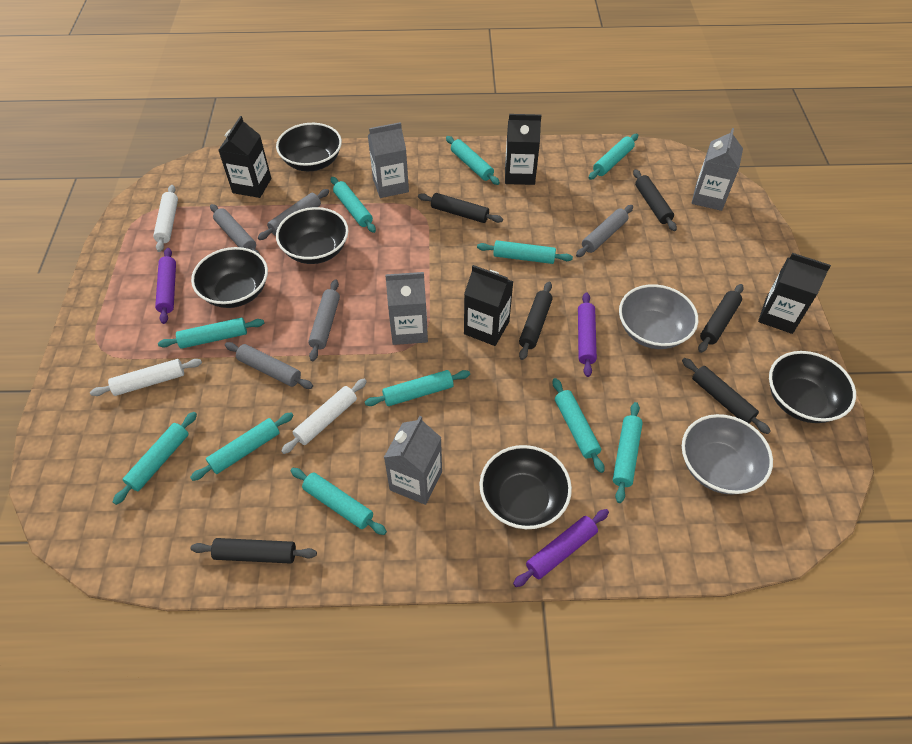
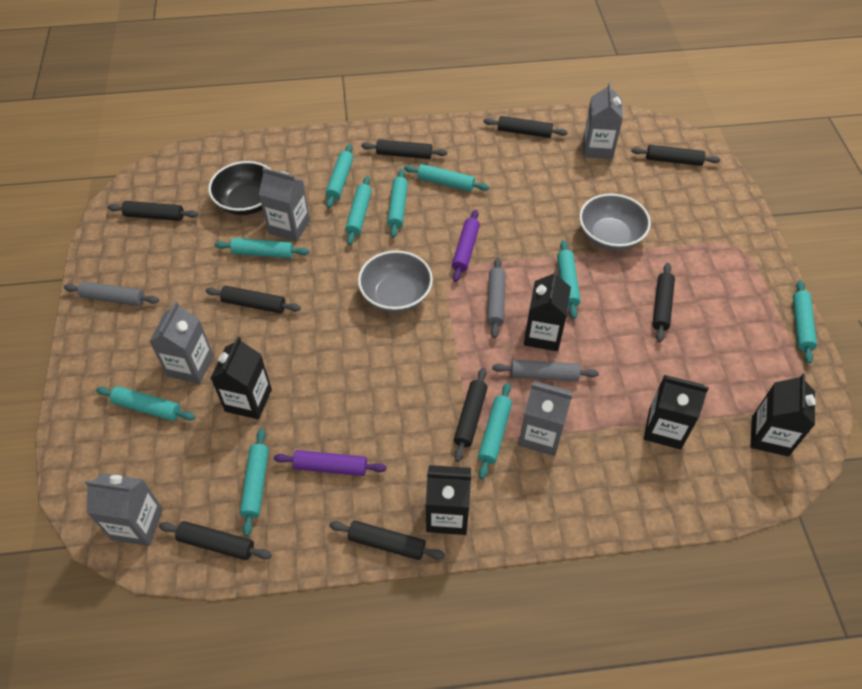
black bowl: 5 -> 1
black carton: 4 -> 5
black rolling pin: 6 -> 9
grey carton: 4 -> 5
grey rolling pin: 5 -> 3
purple rolling pin: 3 -> 2
turquoise rolling pin: 11 -> 10
white rolling pin: 3 -> 0

